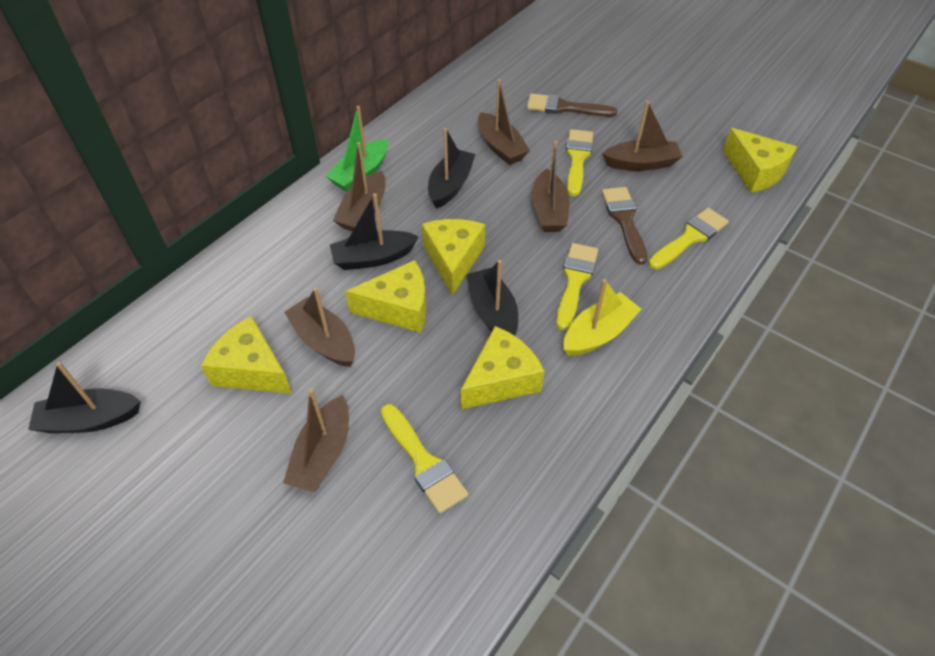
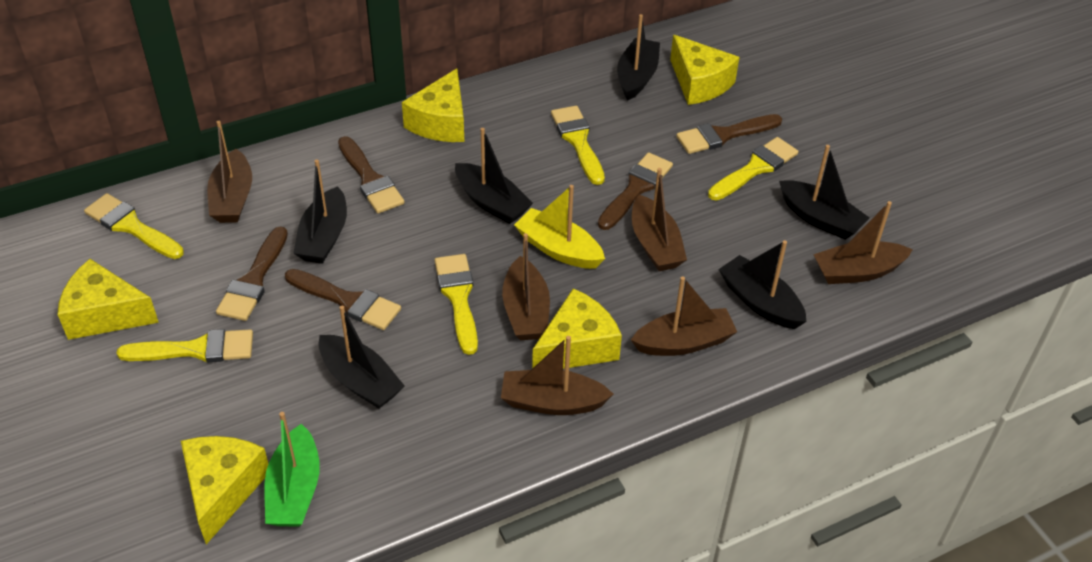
black boat: 4 -> 6
brown brush: 2 -> 5
yellow brush: 4 -> 5

